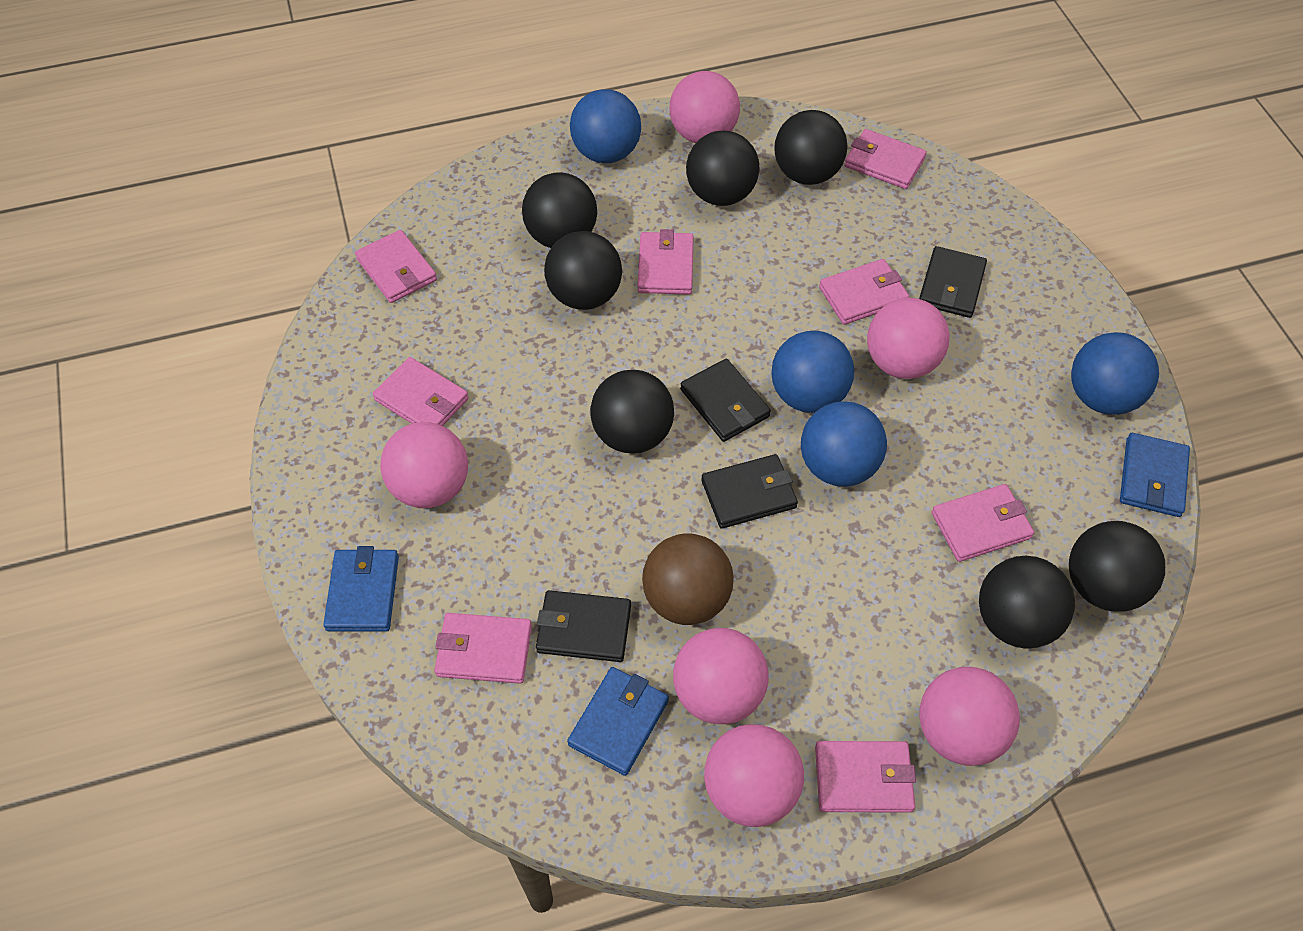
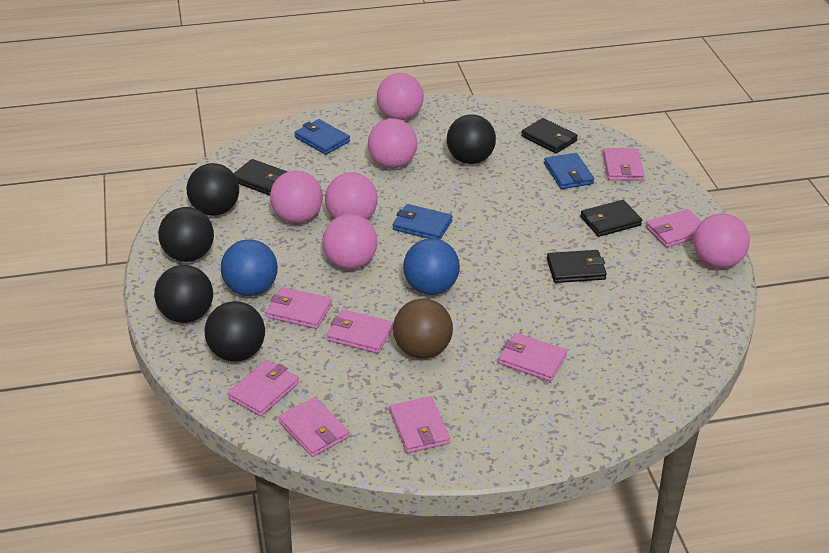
black ball: 7 -> 5
blue ball: 4 -> 2

